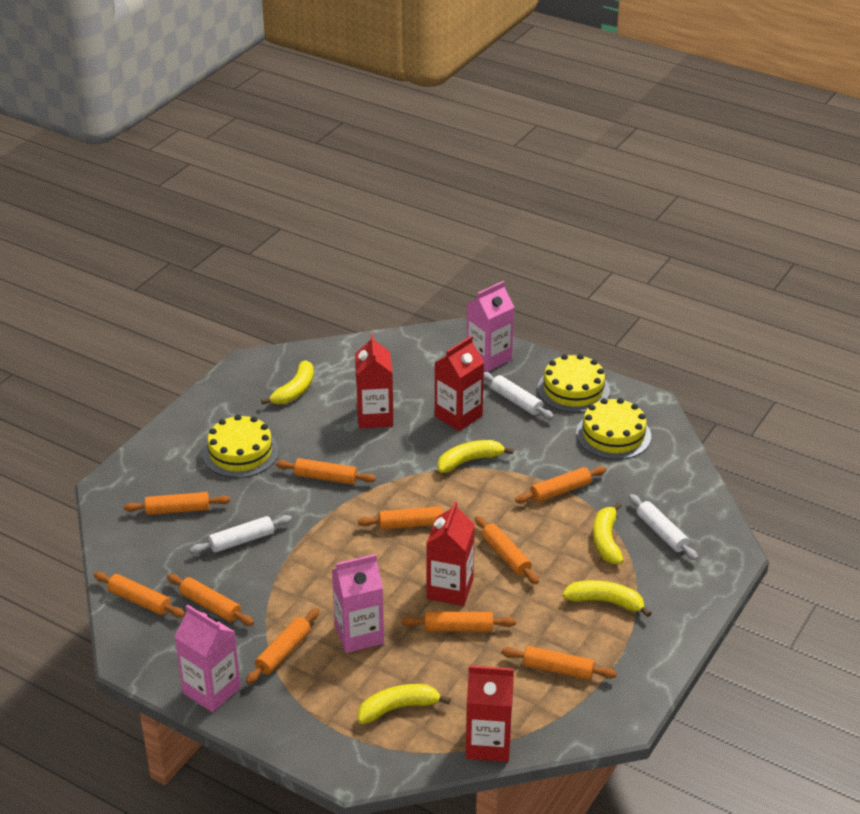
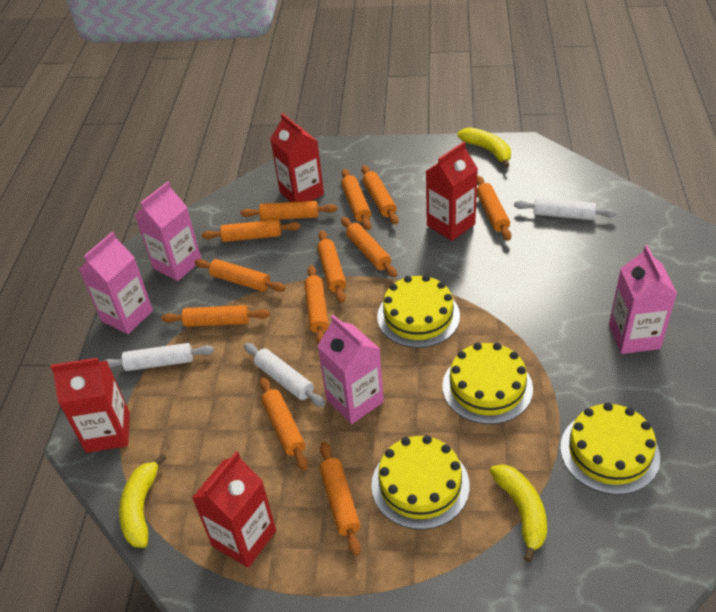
orange rolling pin: 10 -> 12
pink carton: 3 -> 4
yellow banana: 5 -> 3
yellow cake: 3 -> 4

